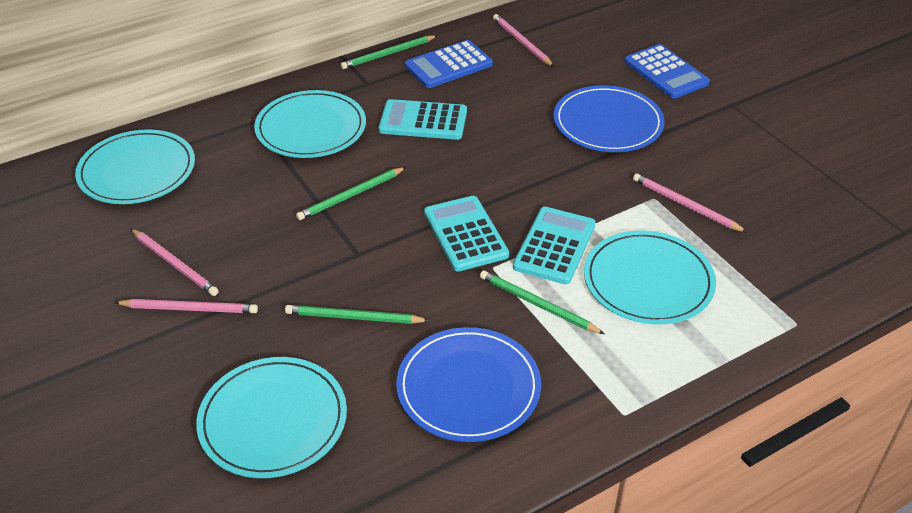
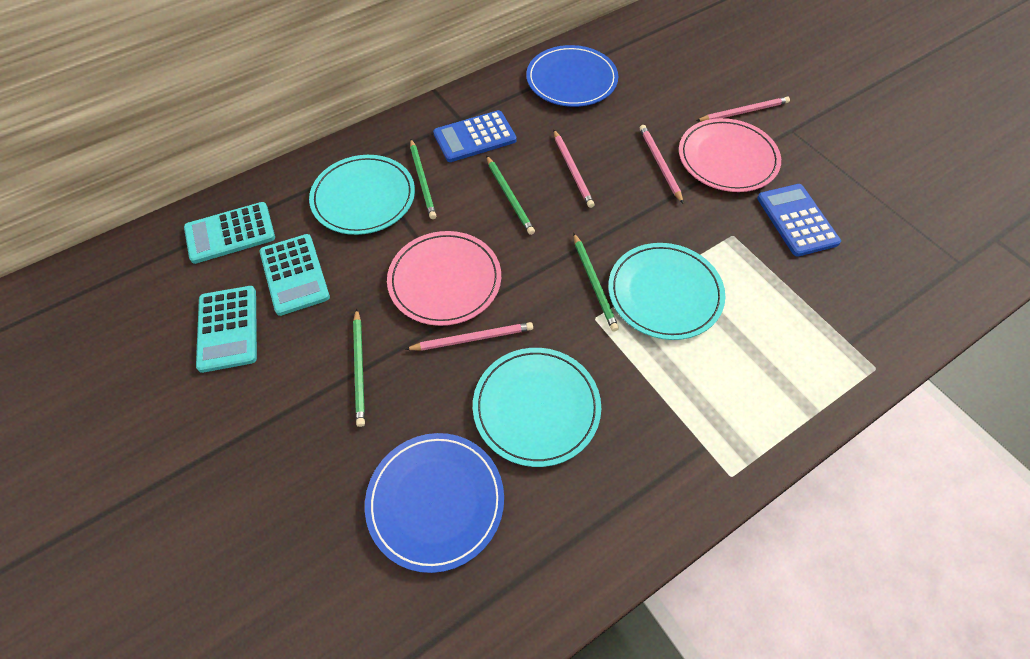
pink plate: 0 -> 2
turquoise plate: 4 -> 3

